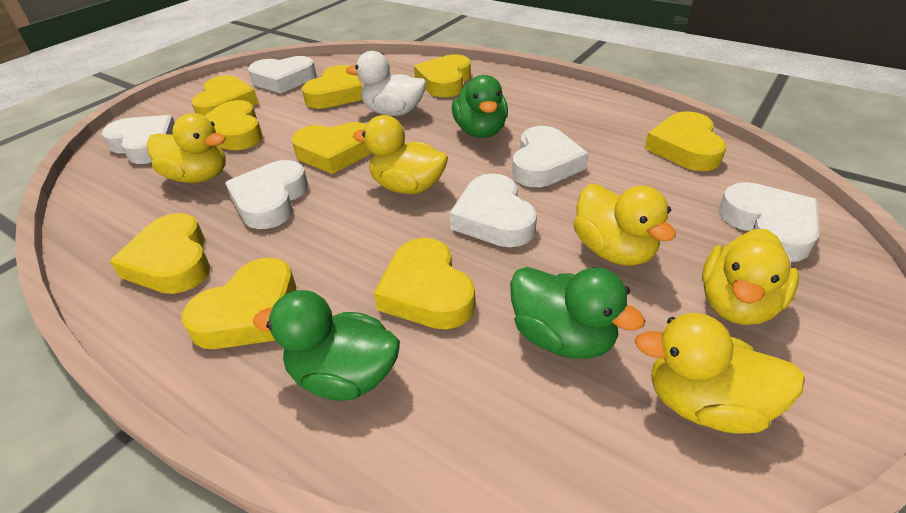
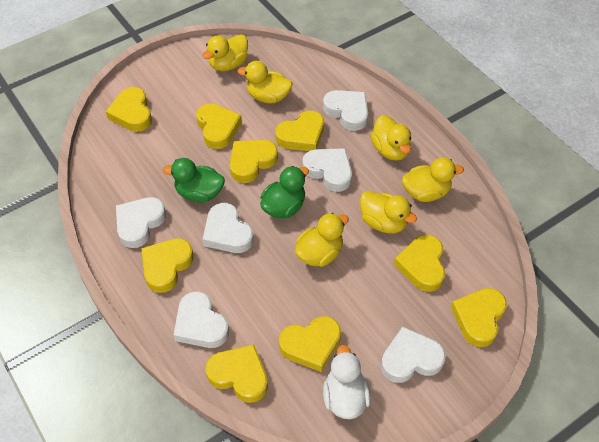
green duck: 3 -> 2
yellow duck: 5 -> 6

